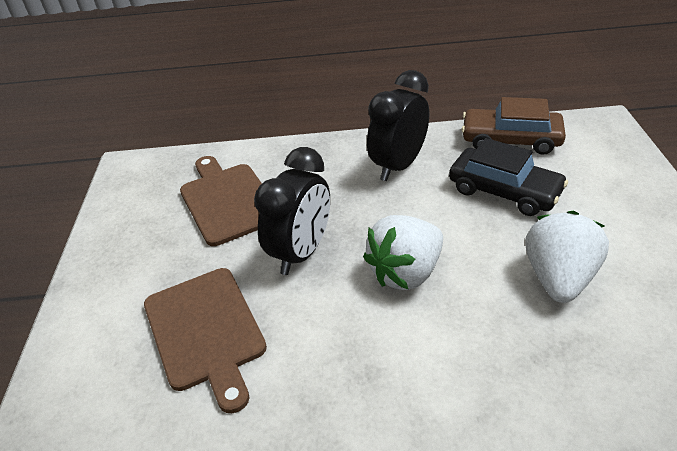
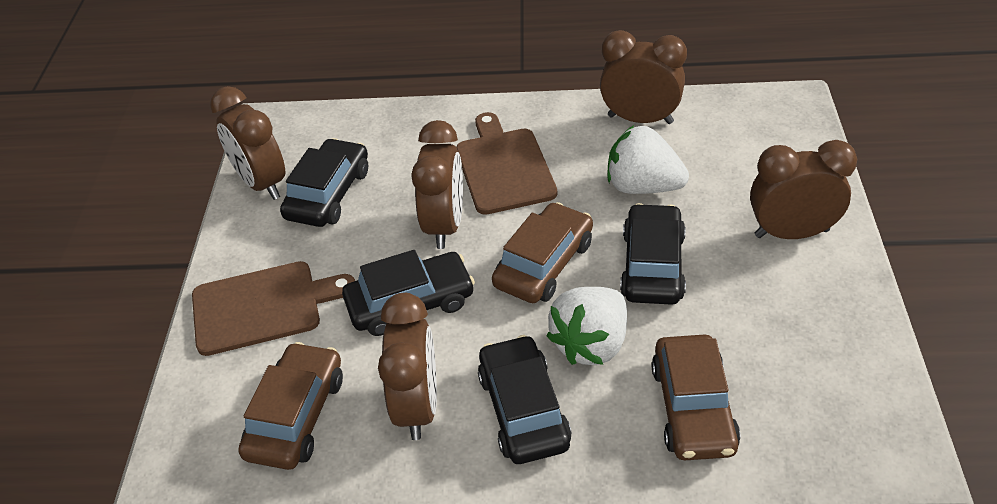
black car: 1 -> 4
black clock: 2 -> 0
brown car: 1 -> 3
brown clock: 0 -> 5

